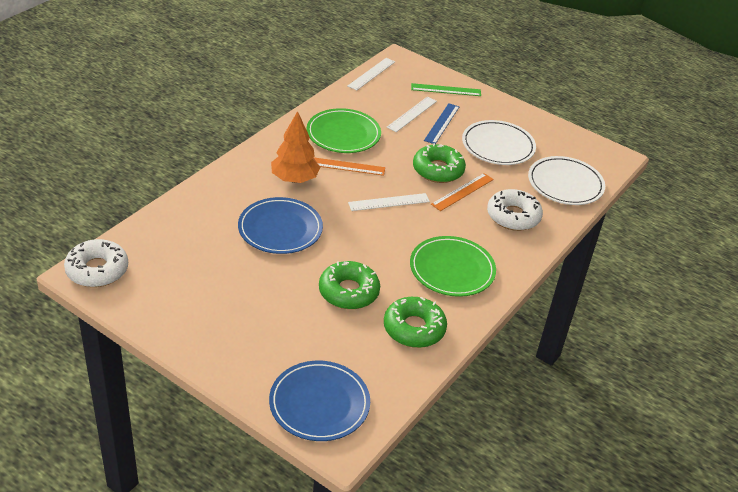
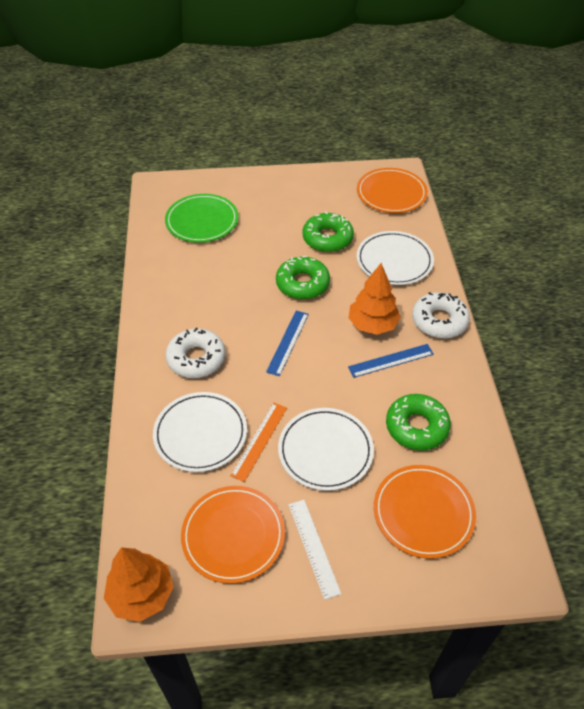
blue plate: 2 -> 0
blue ruler: 1 -> 2
green plate: 2 -> 1
green ruler: 1 -> 0
orange plate: 0 -> 3
orange ruler: 2 -> 1
orange tree: 1 -> 2
white plate: 2 -> 3
white ruler: 3 -> 1

